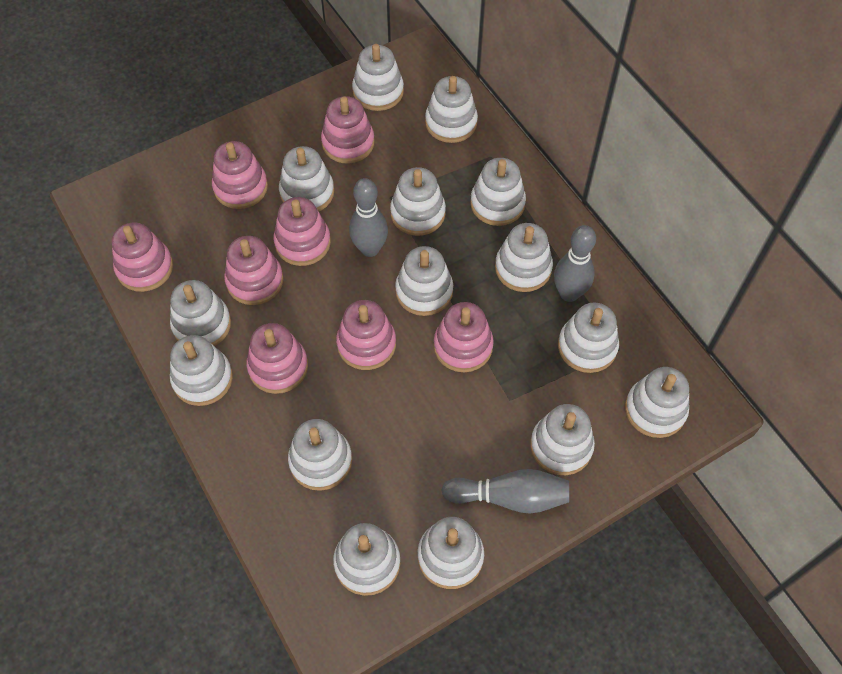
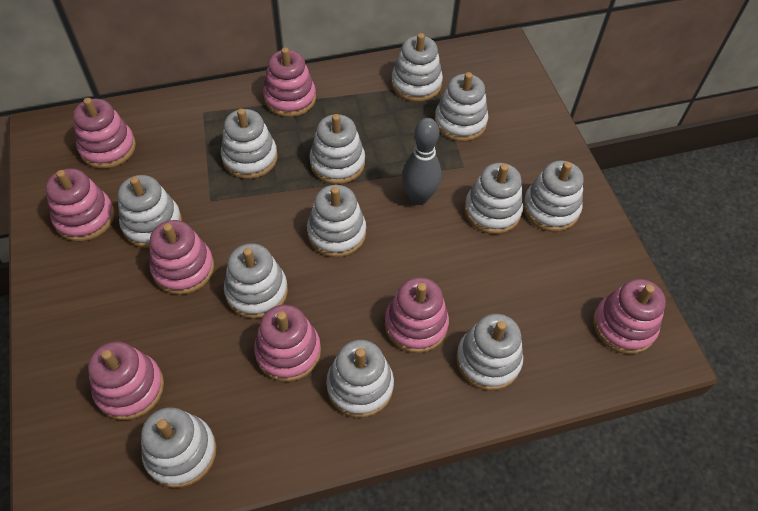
grey bowling pin: 3 -> 1
white stacking toy: 15 -> 12

